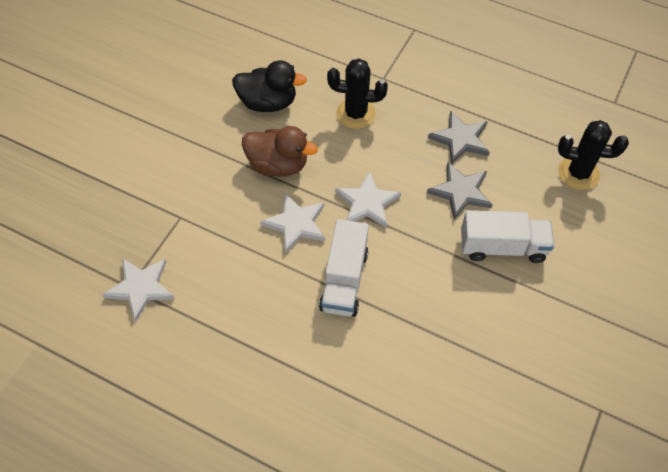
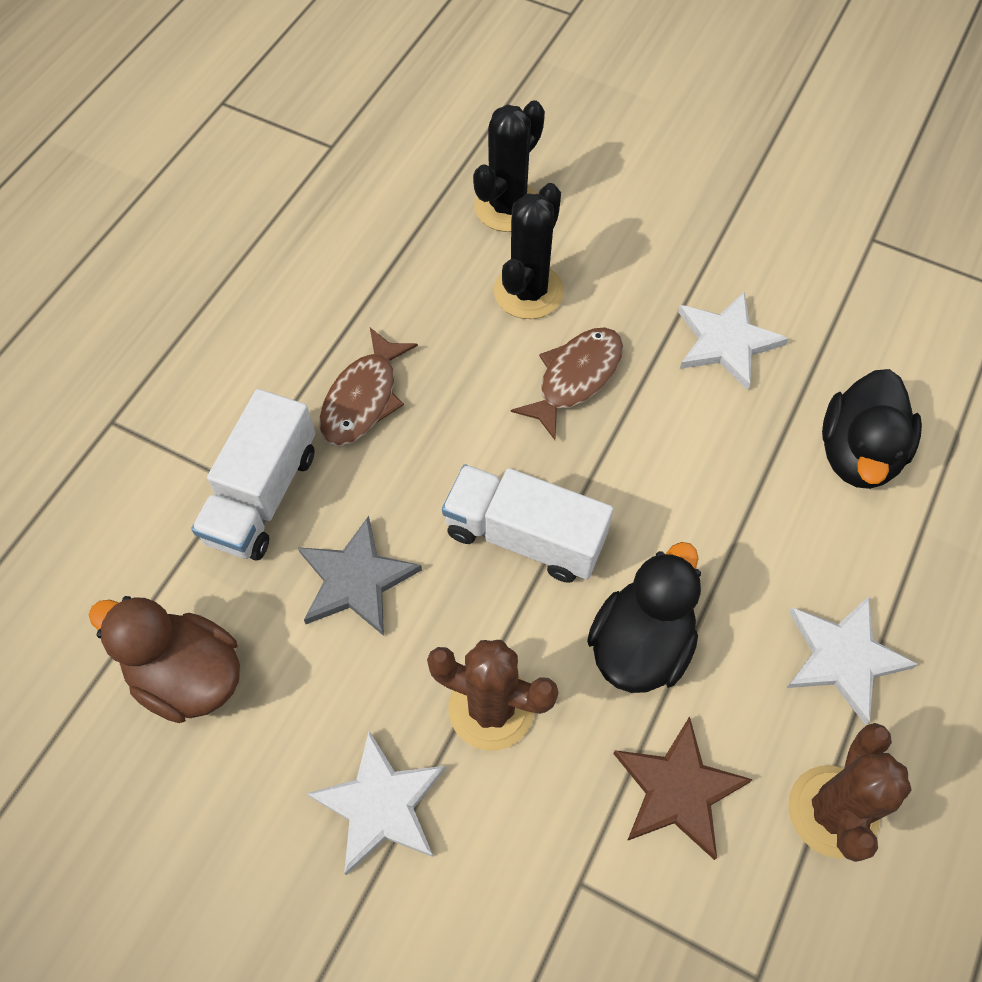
black duck: 1 -> 2
brown cactus: 0 -> 2
brown fish: 0 -> 2
brown star: 0 -> 1
grey star: 2 -> 1

